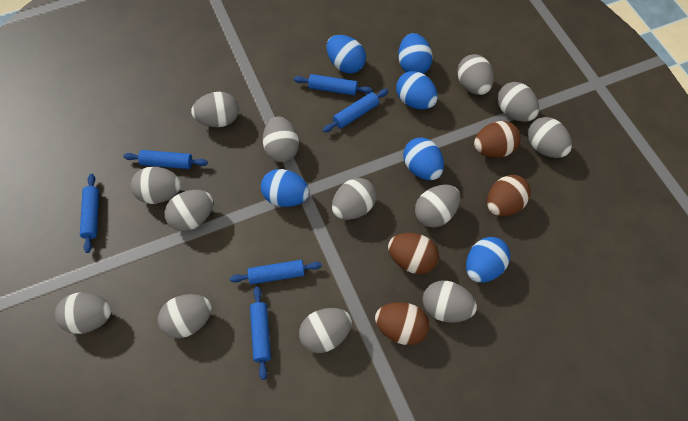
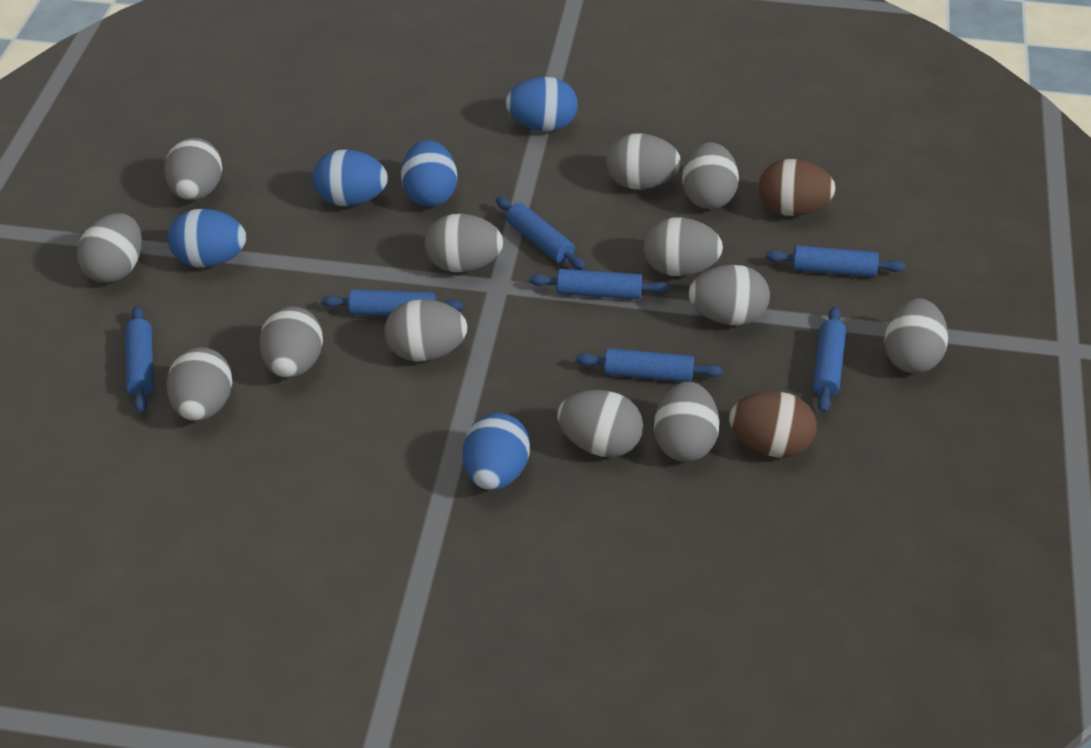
blue egg: 6 -> 5
blue rolling pin: 6 -> 7
brown egg: 4 -> 2

